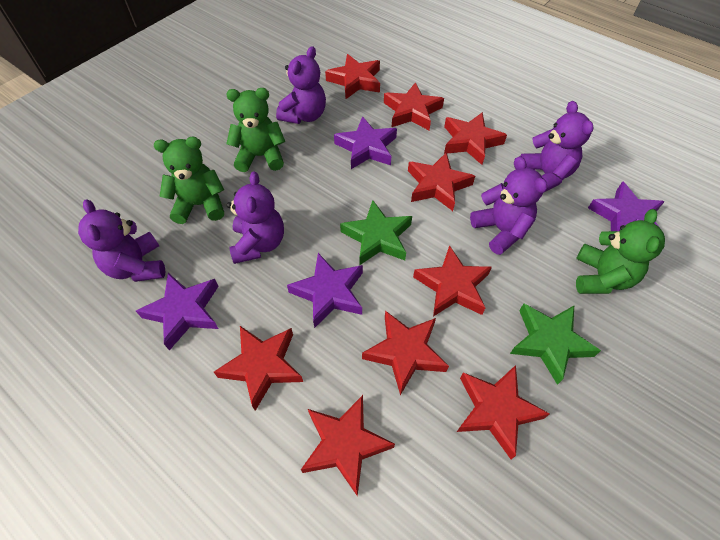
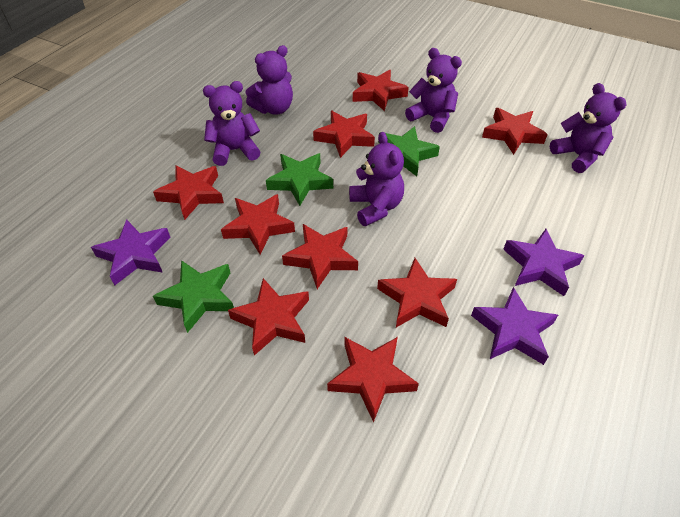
green star: 2 -> 3
green teddy bear: 3 -> 0
purple star: 4 -> 3

